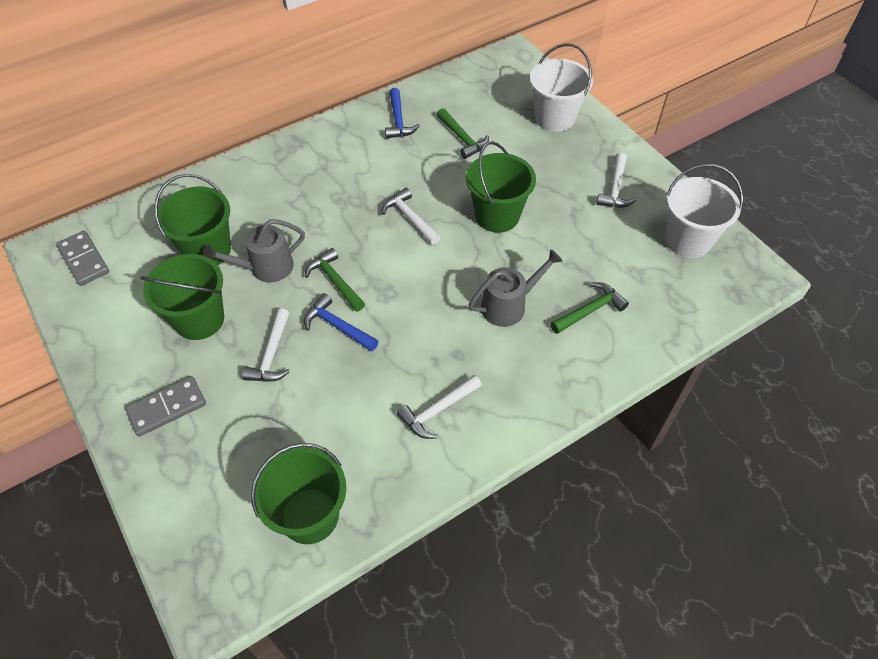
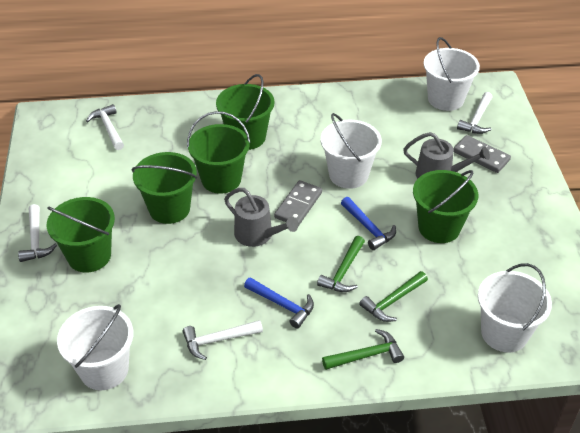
green bucket: 4 -> 5
white bucket: 2 -> 4

